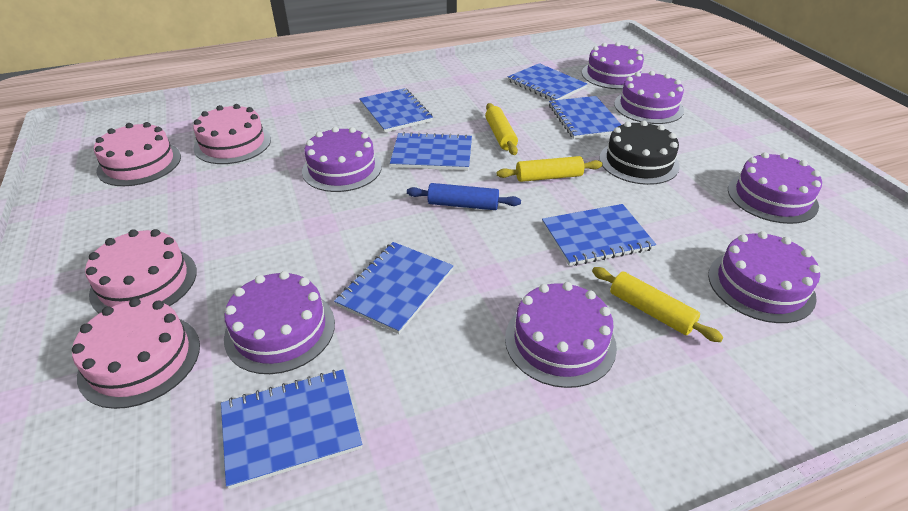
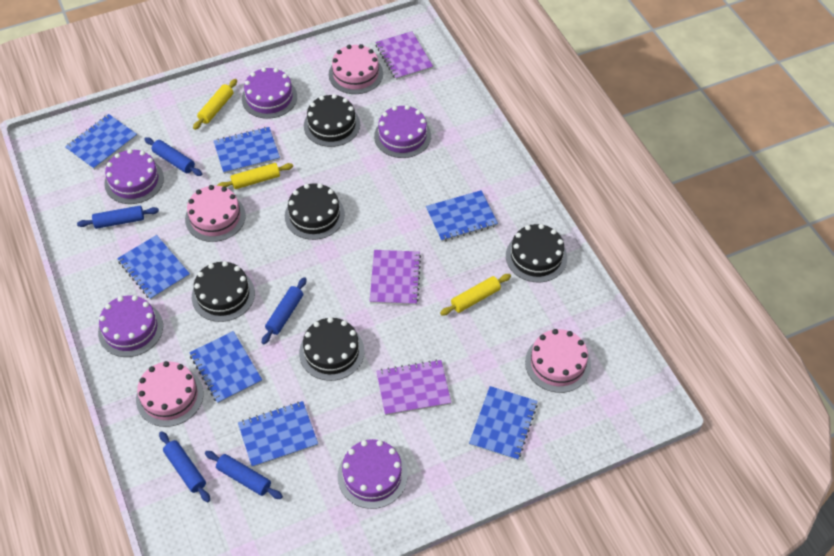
black cake: 1 -> 5
blue rolling pin: 1 -> 5
purple cake: 7 -> 5
purple notebook: 0 -> 3

